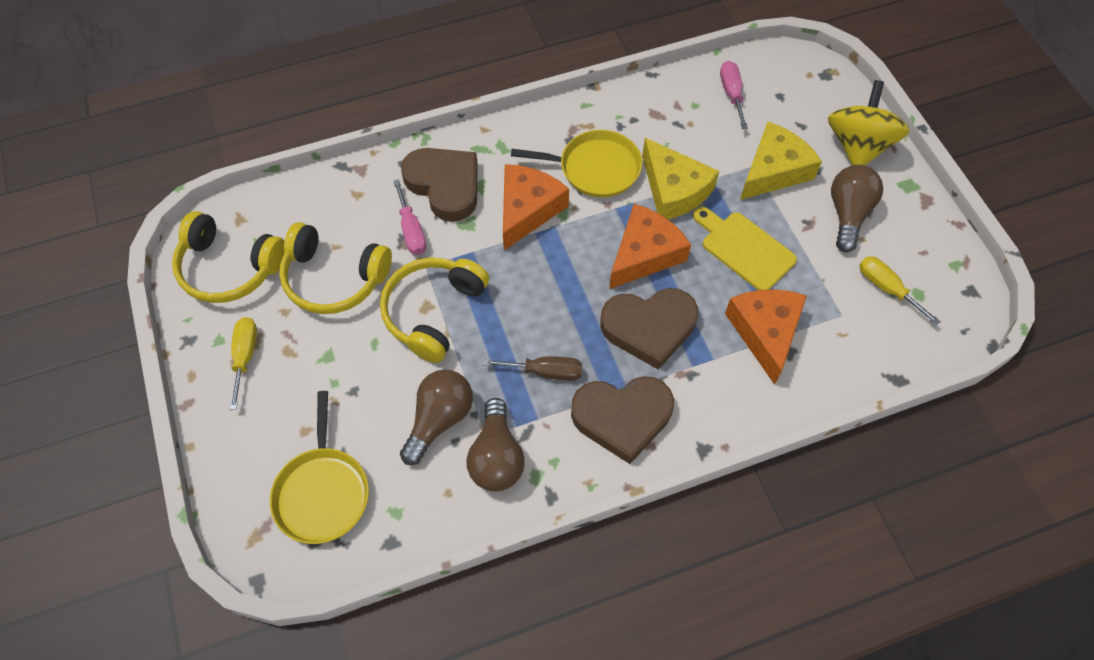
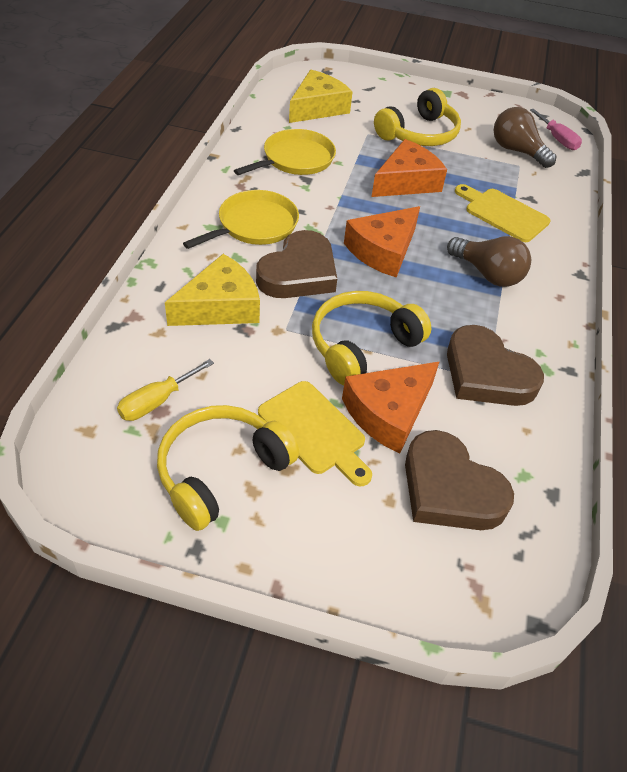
brown light bulb: 3 -> 2
brown screwdriver: 1 -> 0
pink screwdriver: 2 -> 1
yellow cutting board: 1 -> 2
yellow screwdriver: 2 -> 1
yellow spinning top: 1 -> 0

